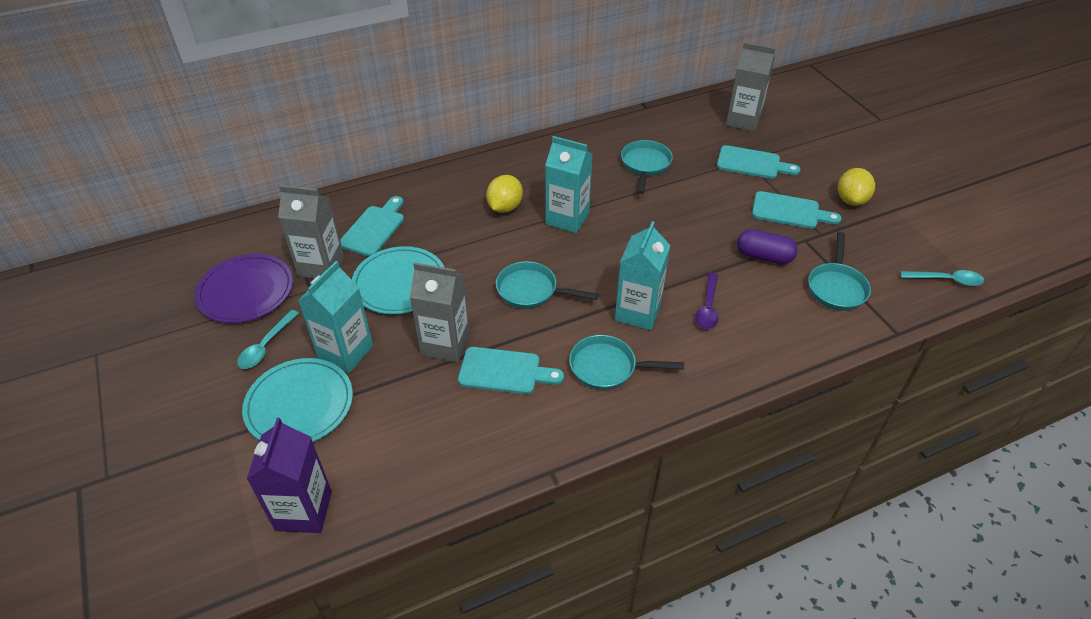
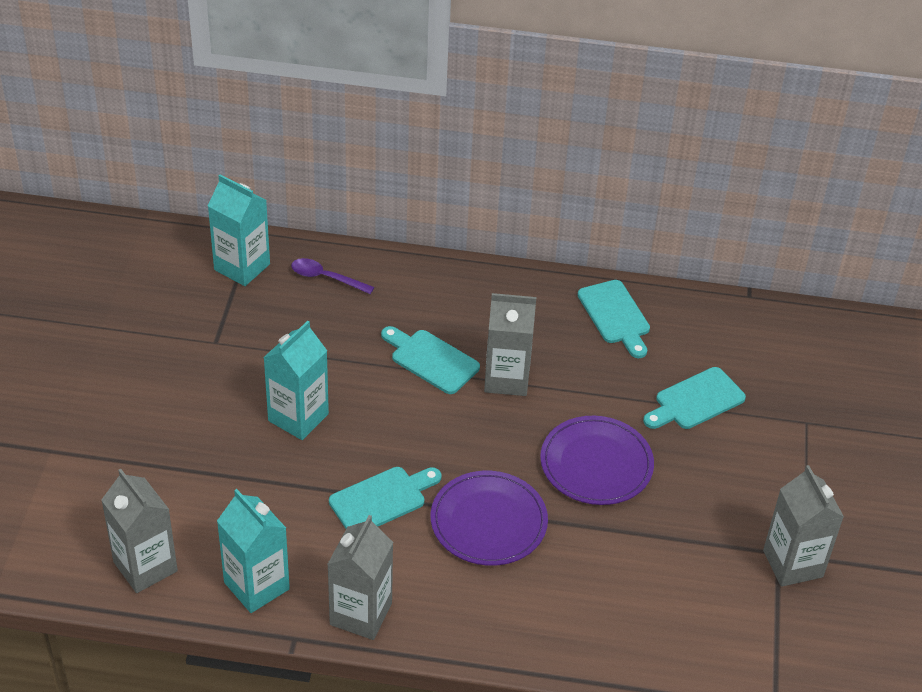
grey carton: 3 -> 4
purple capsule: 1 -> 0
purple carton: 1 -> 0
purple plate: 1 -> 2
turquoise pan: 4 -> 0
turquoise plate: 2 -> 0
turquoise spoon: 2 -> 0
yellow lemon: 2 -> 0

